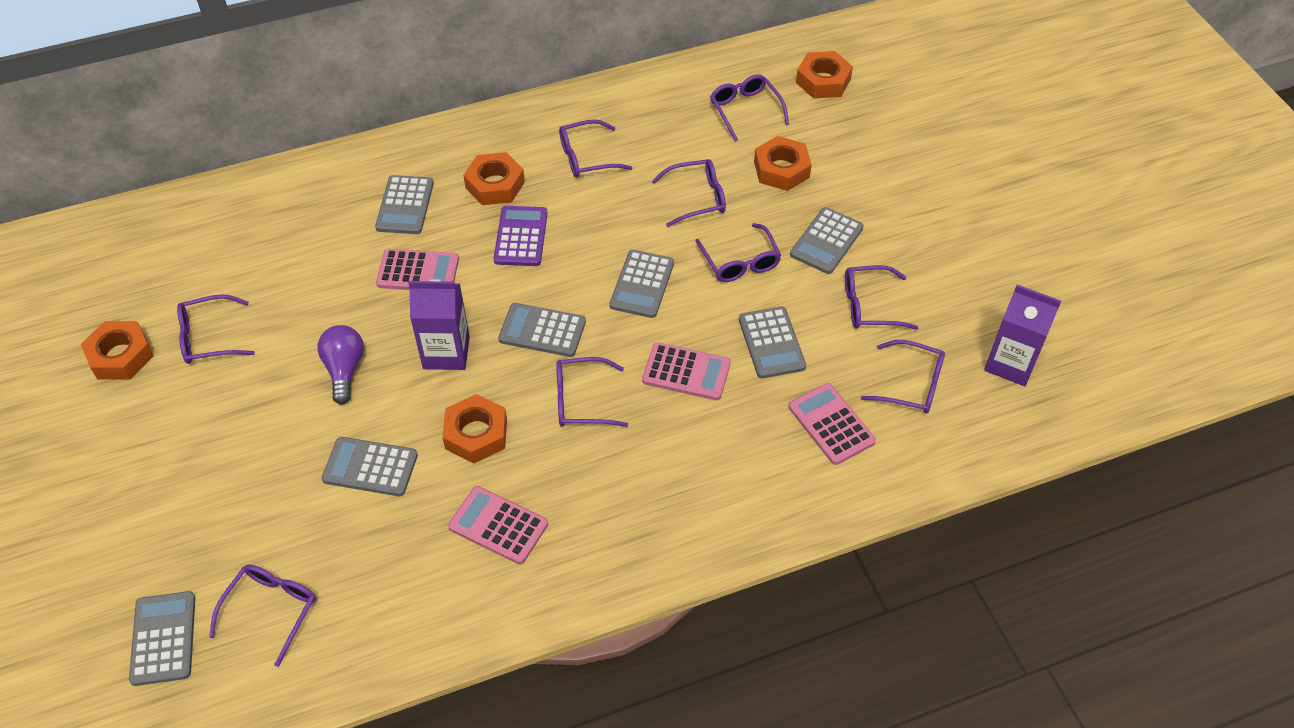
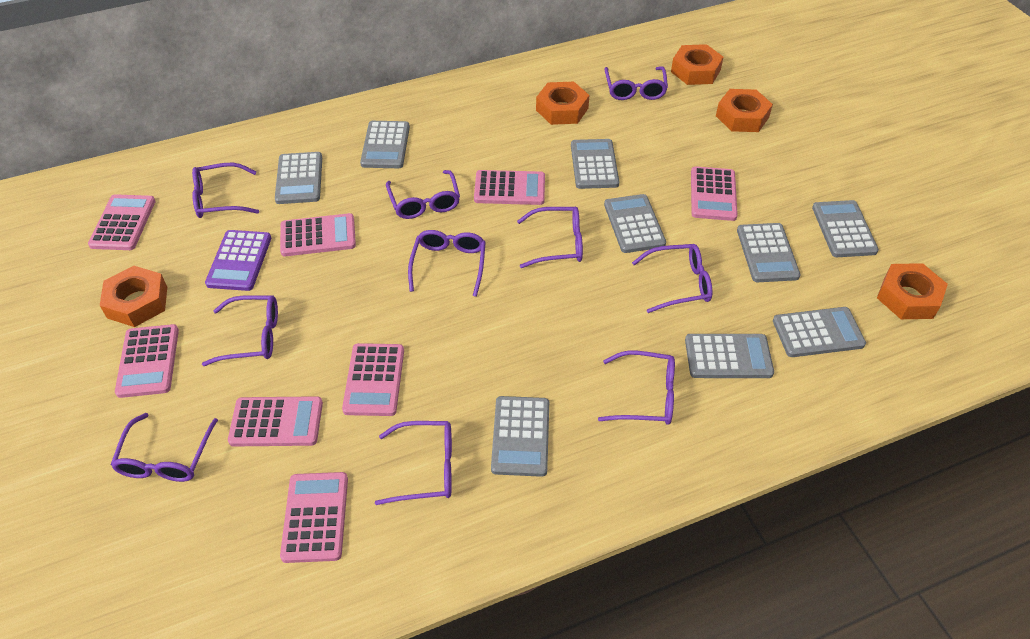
grey calculator: 7 -> 9
pink calculator: 4 -> 8
purple carton: 2 -> 0
purple glasses: 9 -> 10
purple light bulb: 1 -> 0

